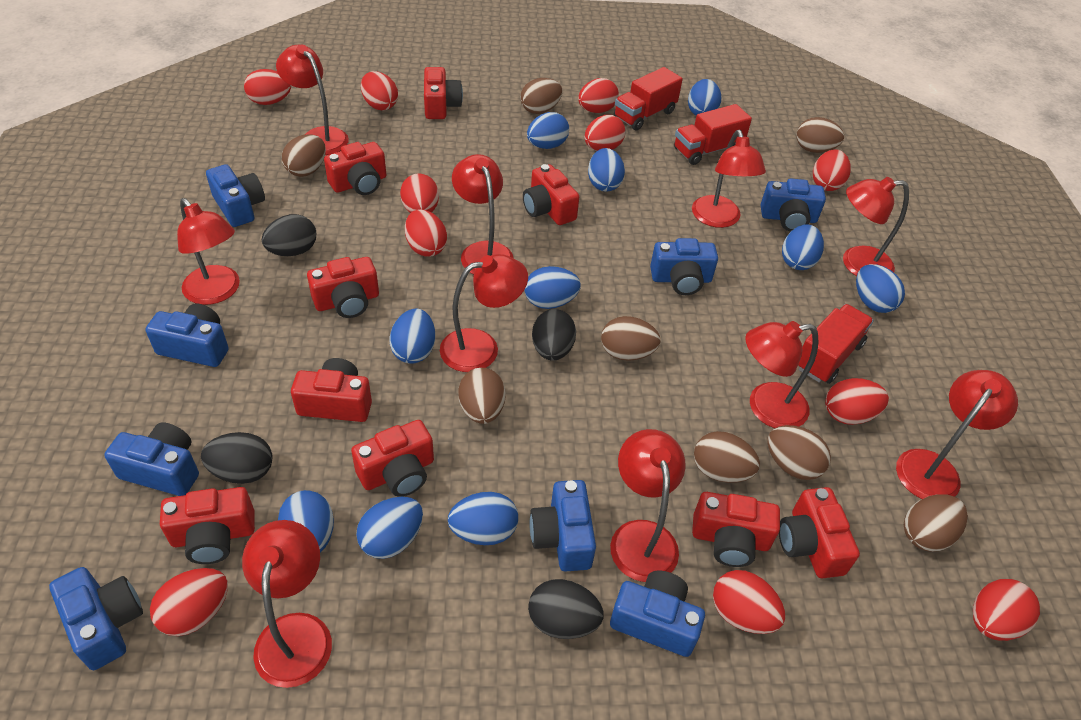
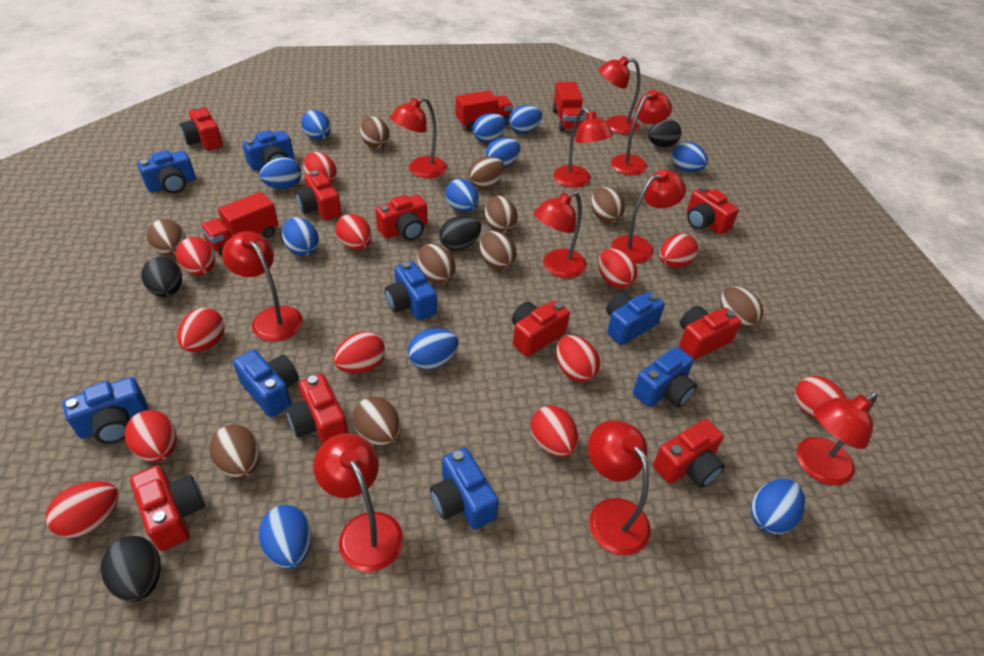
blue egg: 10 -> 11
brown egg: 8 -> 10
red egg: 11 -> 12

